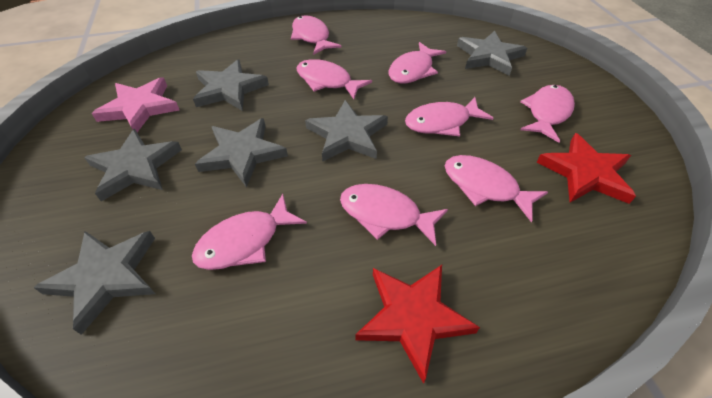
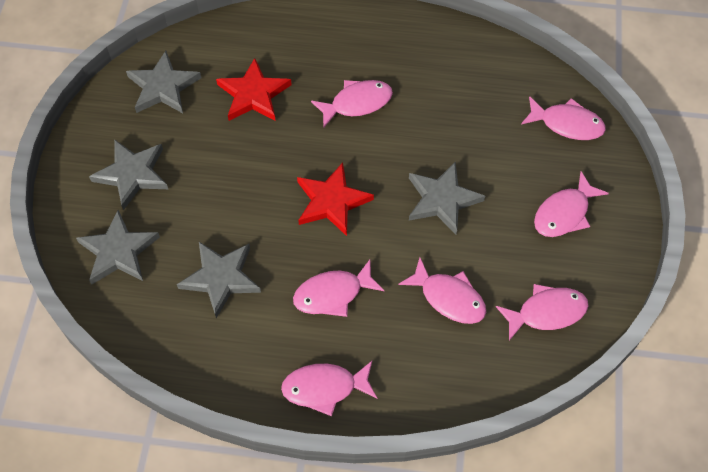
grey star: 6 -> 5
pink fish: 8 -> 7
pink star: 1 -> 0

